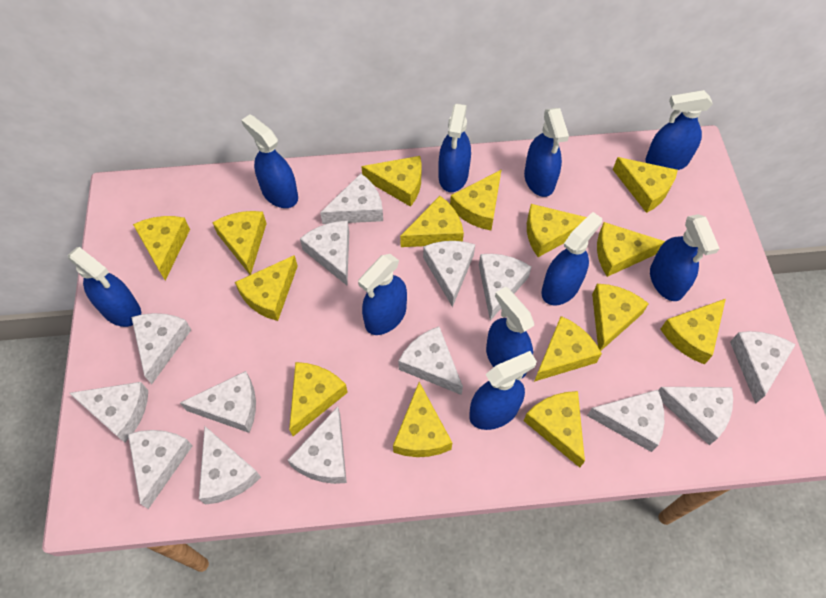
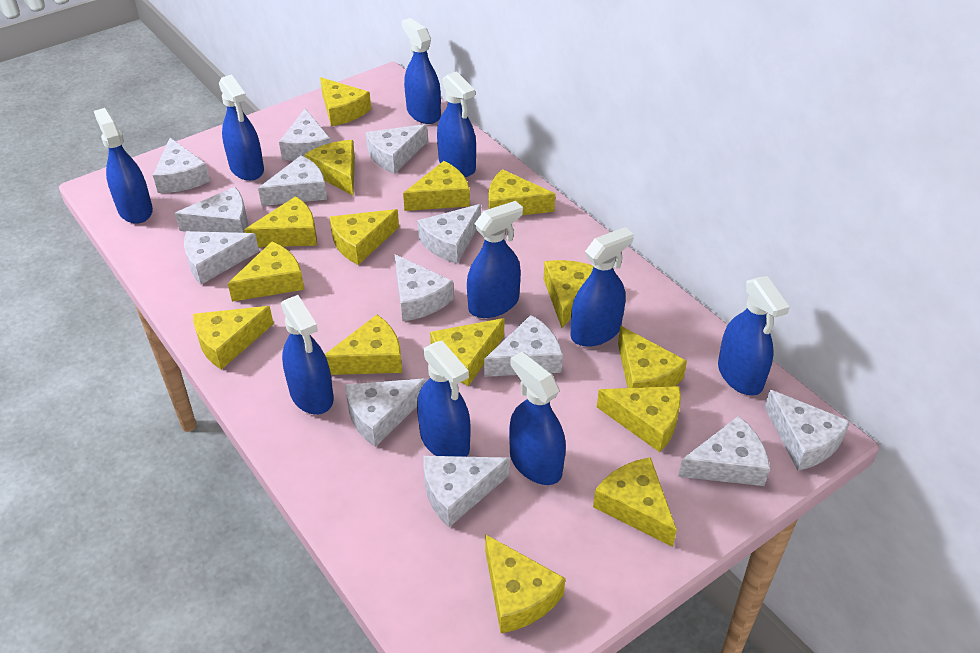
white cheese: 14 -> 13

